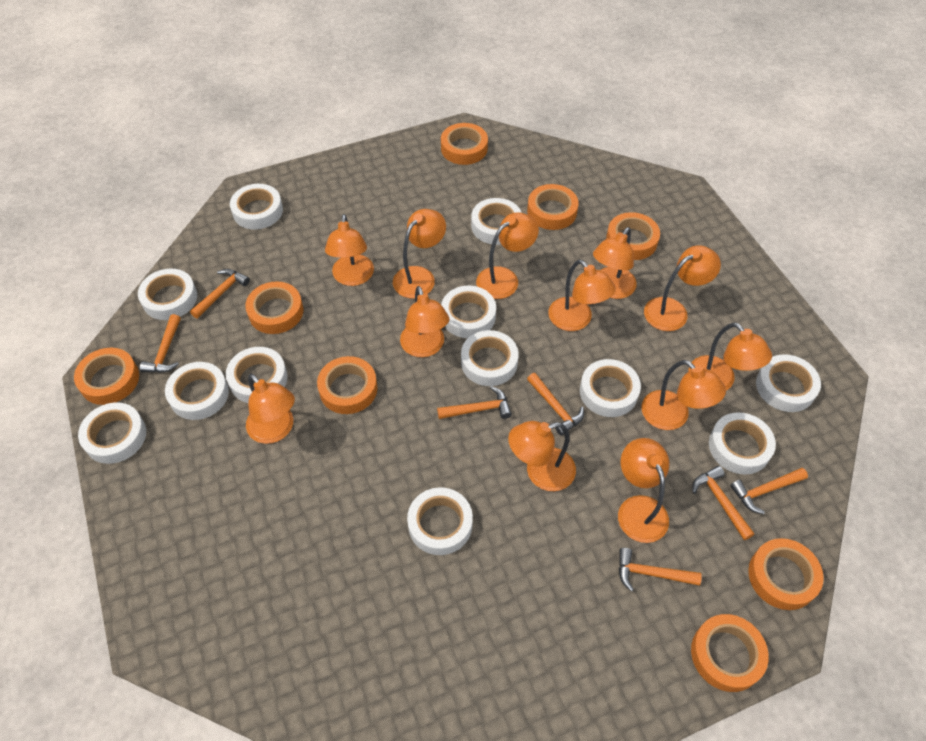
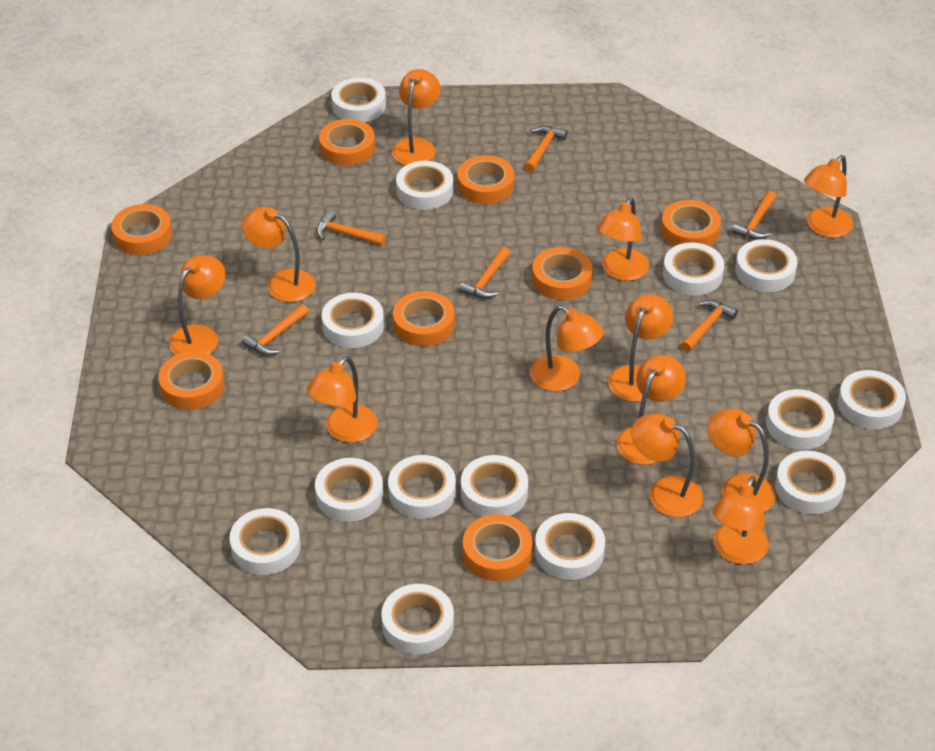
orange hammer: 7 -> 6
white tape: 12 -> 14

